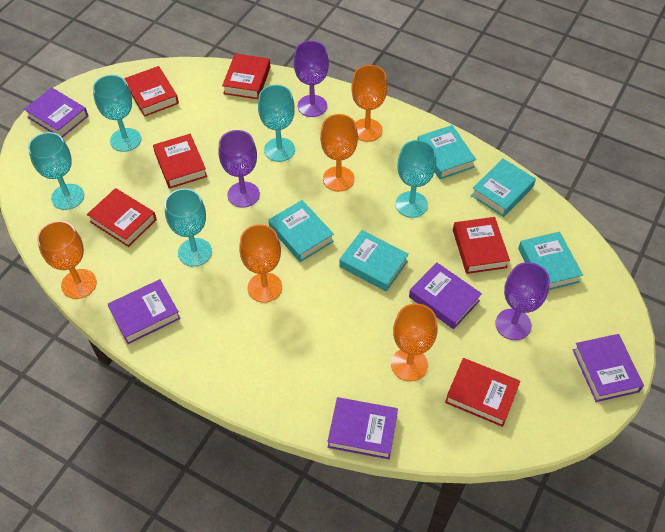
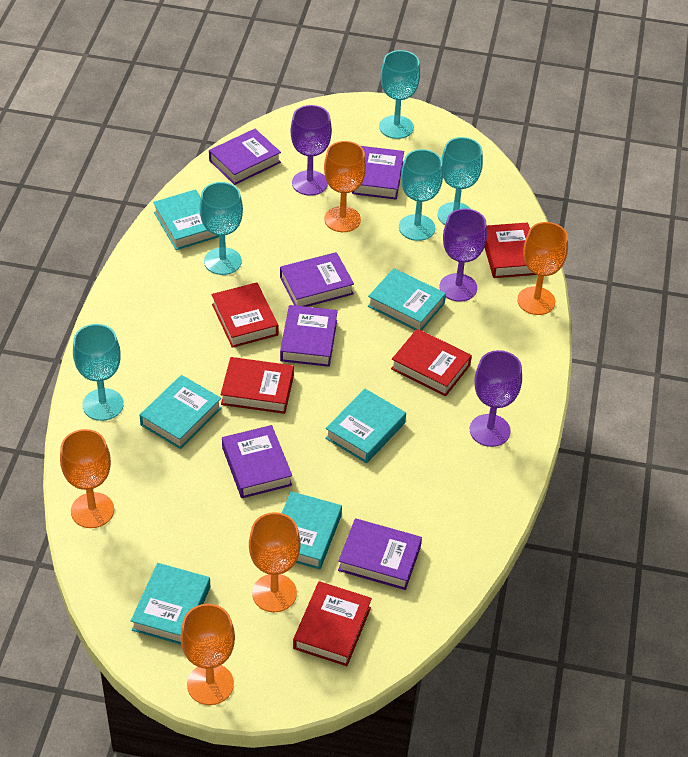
purple book: 5 -> 6
red book: 6 -> 5
turquoise book: 5 -> 6

